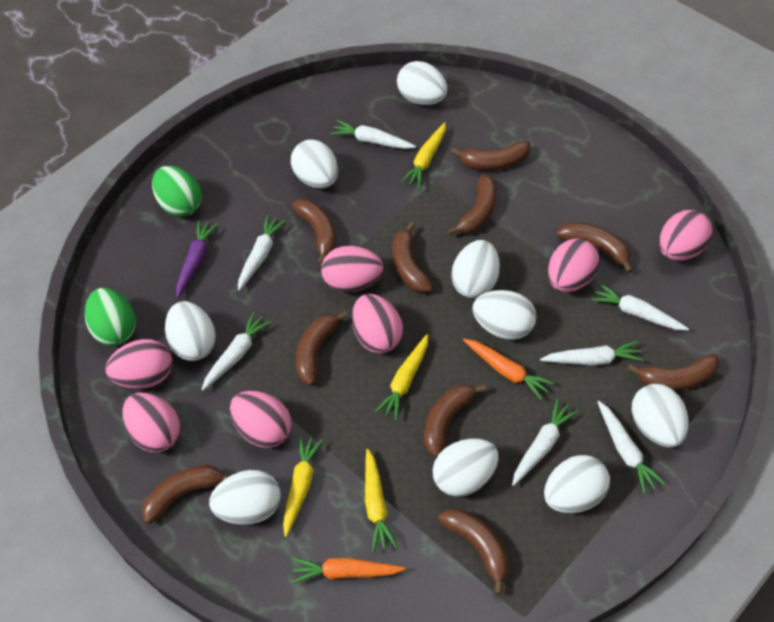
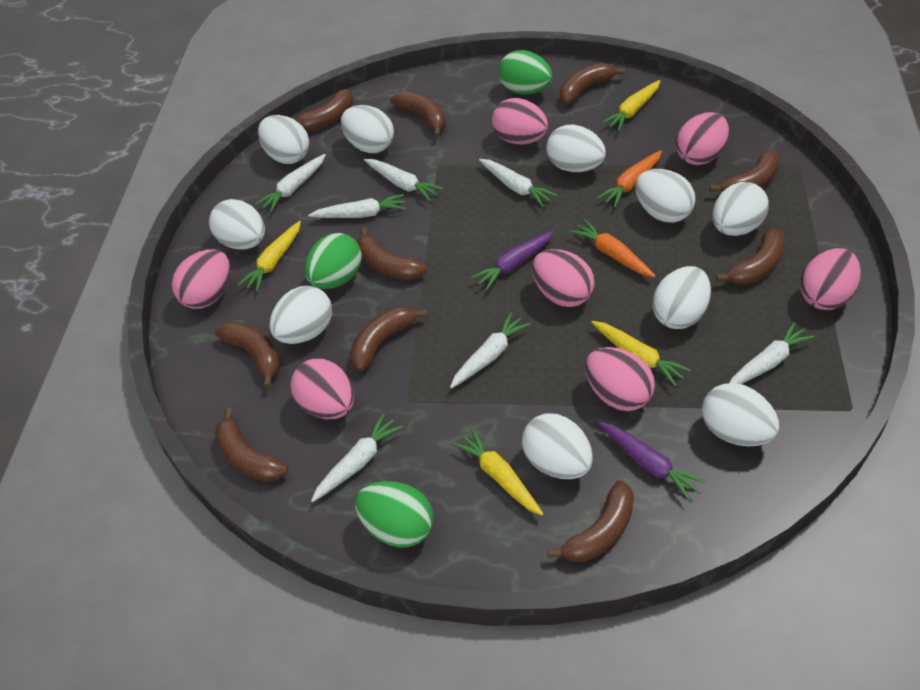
green egg: 2 -> 3
purple carrot: 1 -> 2
white egg: 9 -> 10

